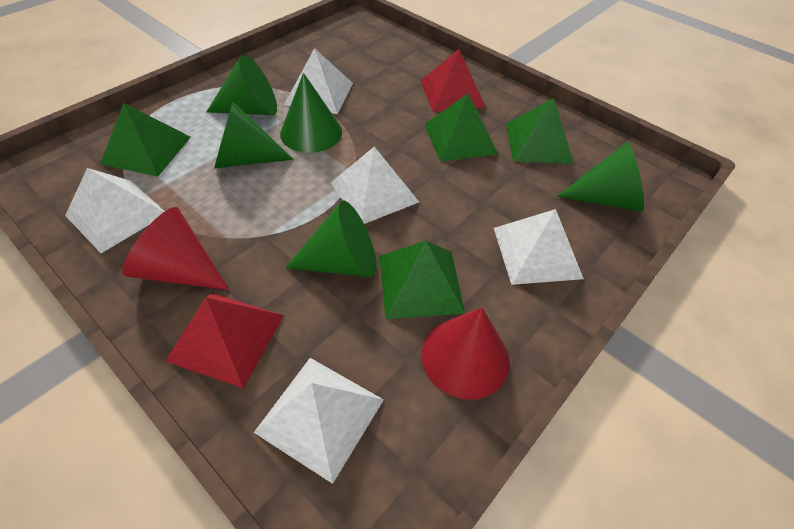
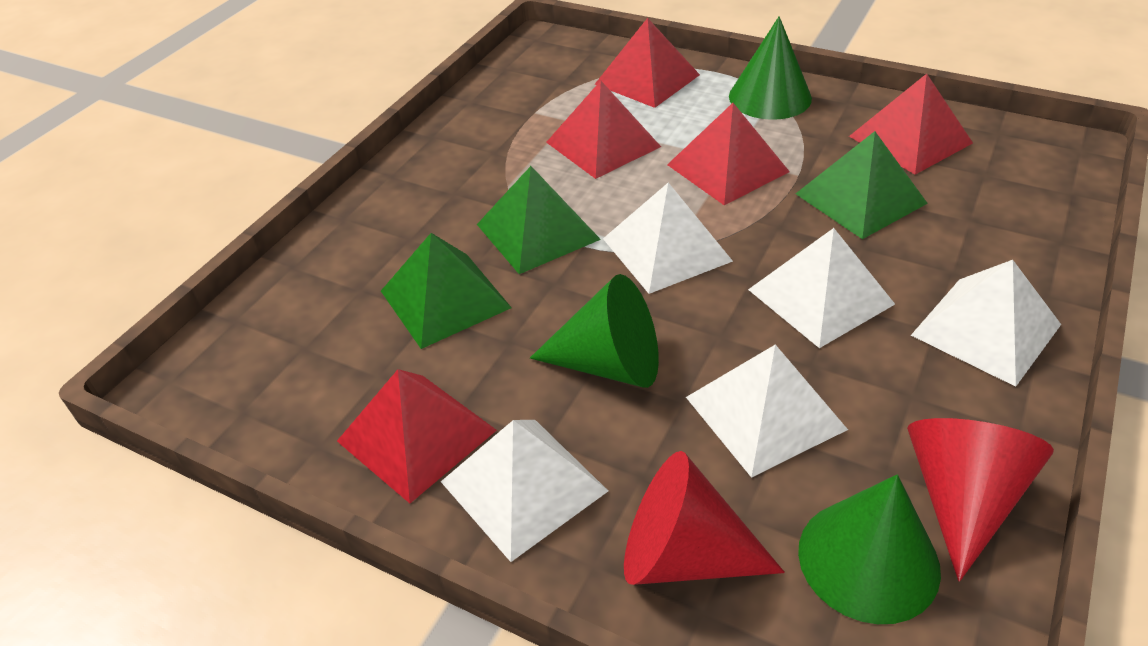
green cone: 5 -> 3
green pyramid: 4 -> 3
red pyramid: 2 -> 5

